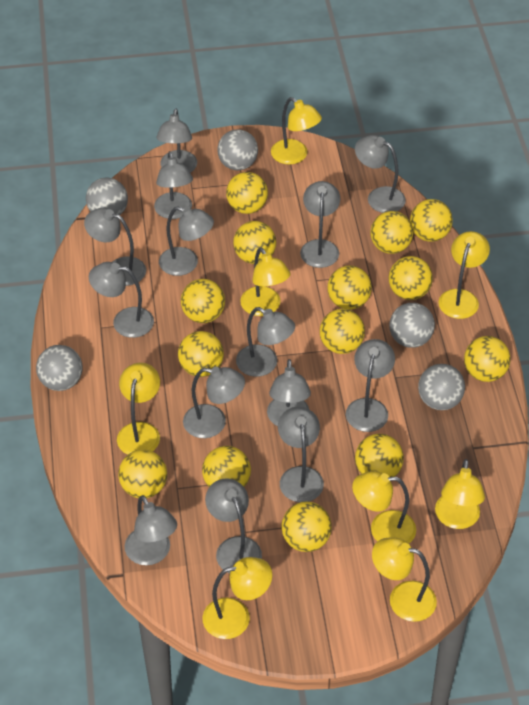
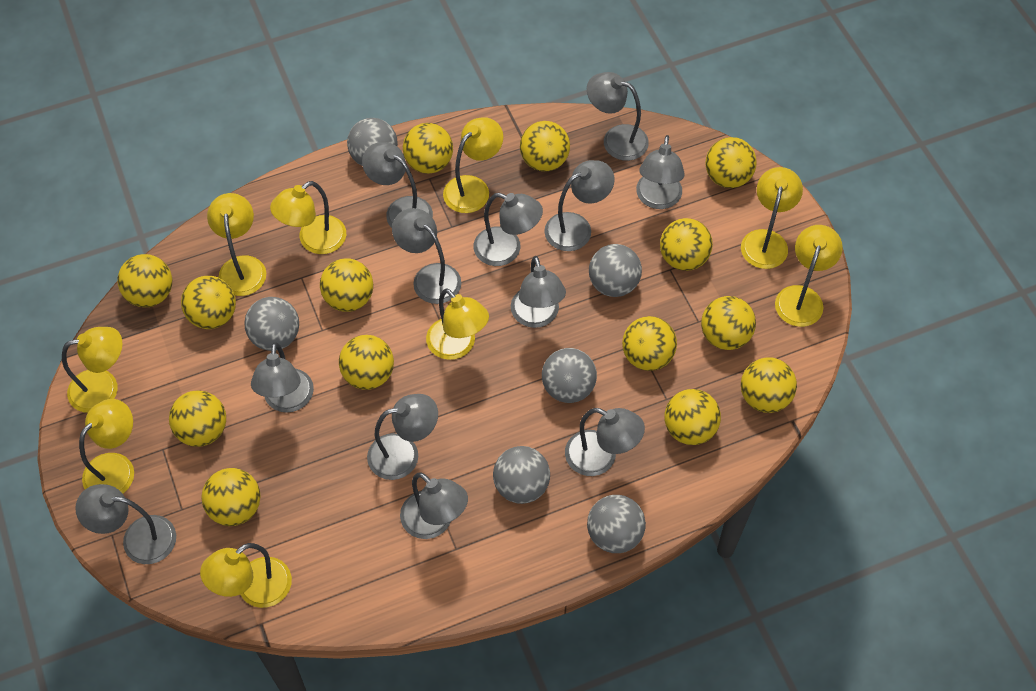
grey ball: 5 -> 6
grey lamp: 14 -> 12
yellow lamp: 8 -> 9

